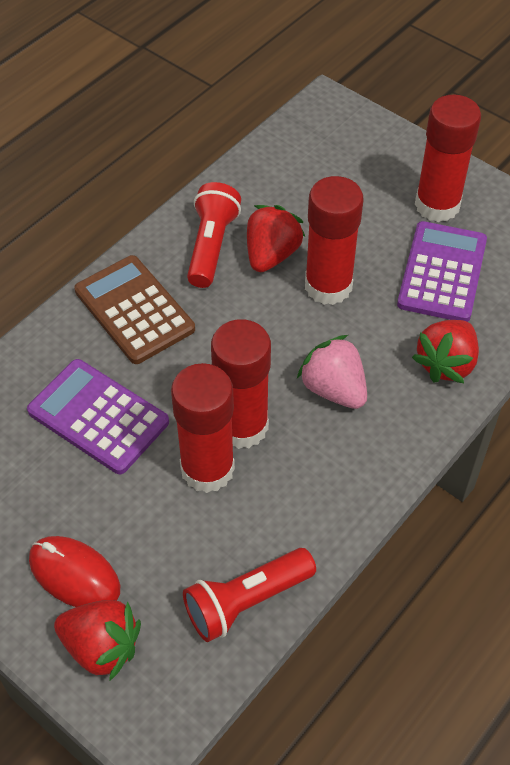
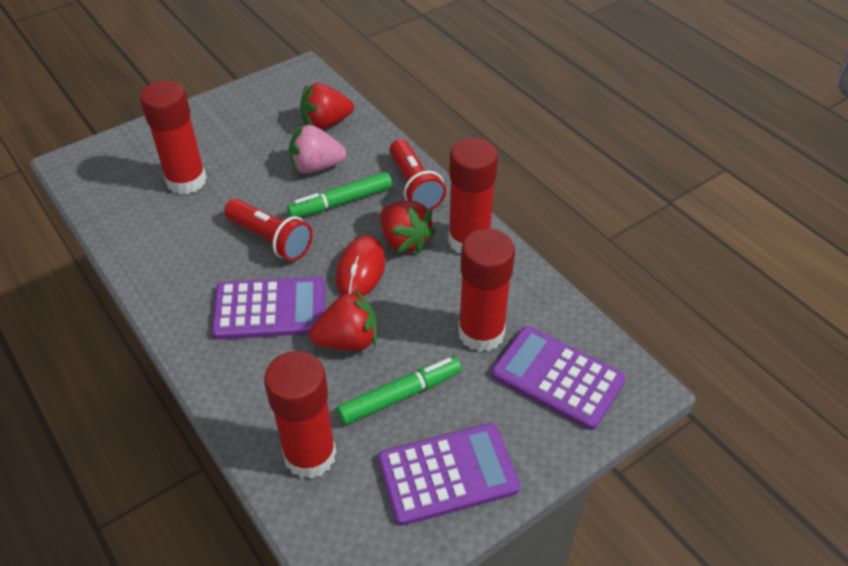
brown calculator: 1 -> 0
green marker: 0 -> 2
purple calculator: 2 -> 3

